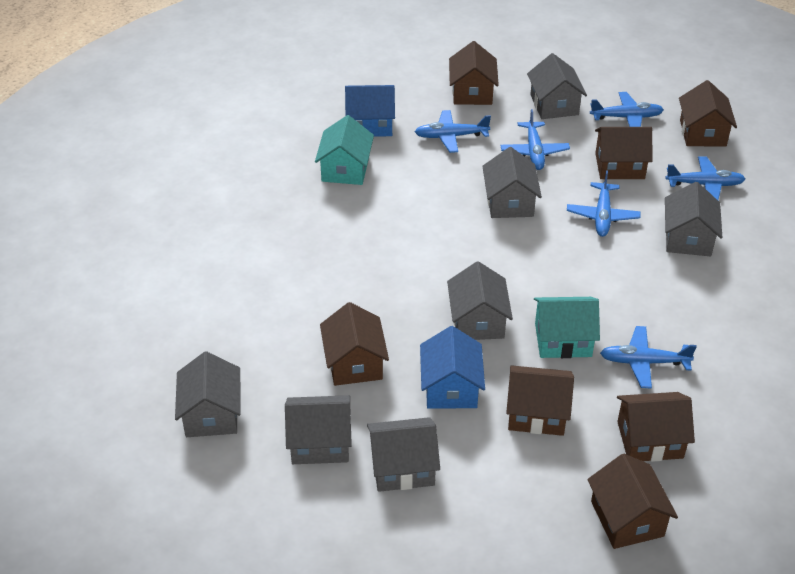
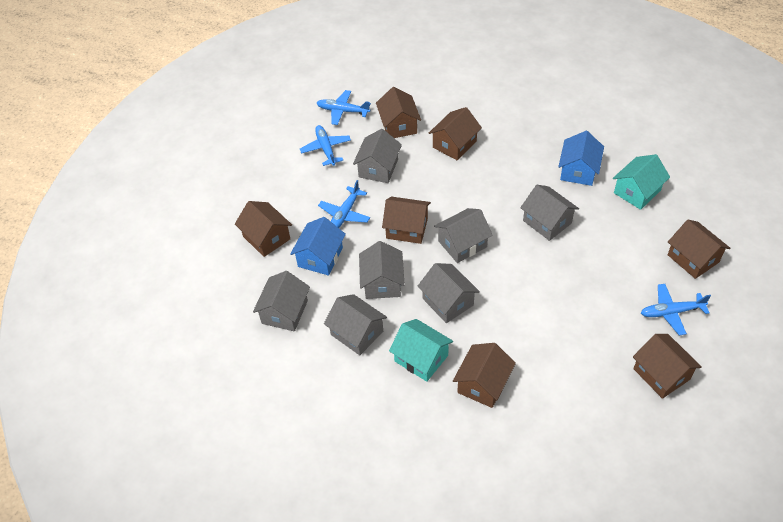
blue plane: 6 -> 4

